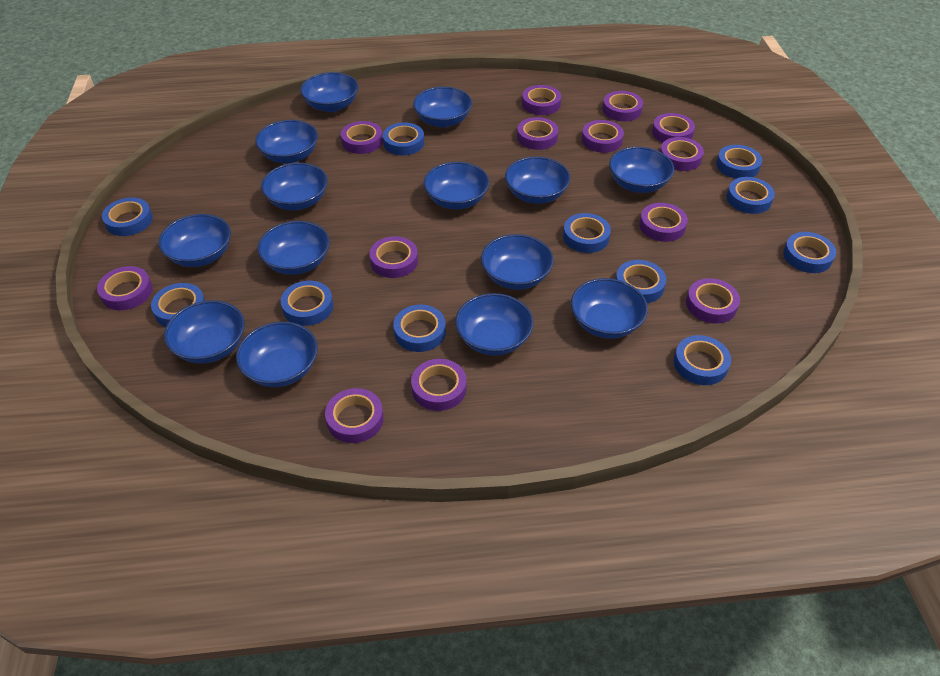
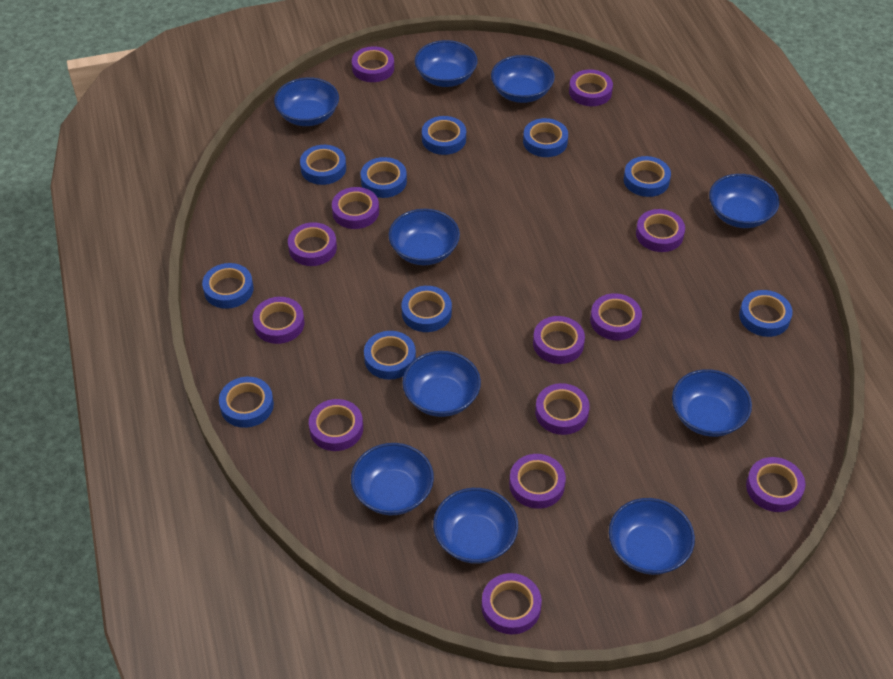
blue bowl: 14 -> 10
blue tape: 11 -> 10

